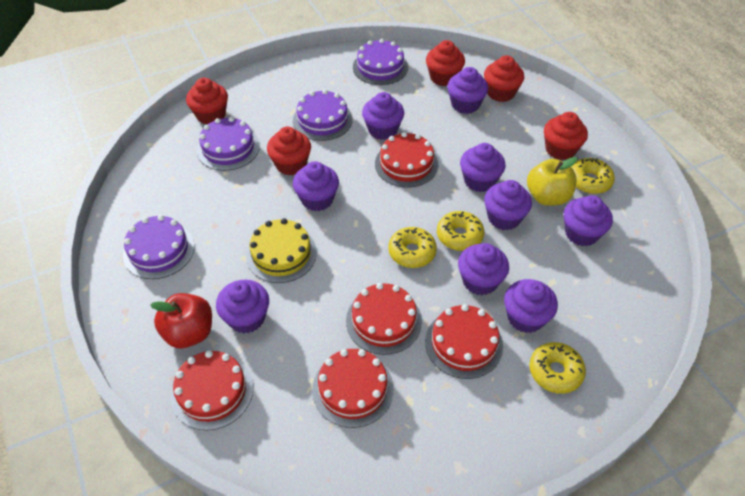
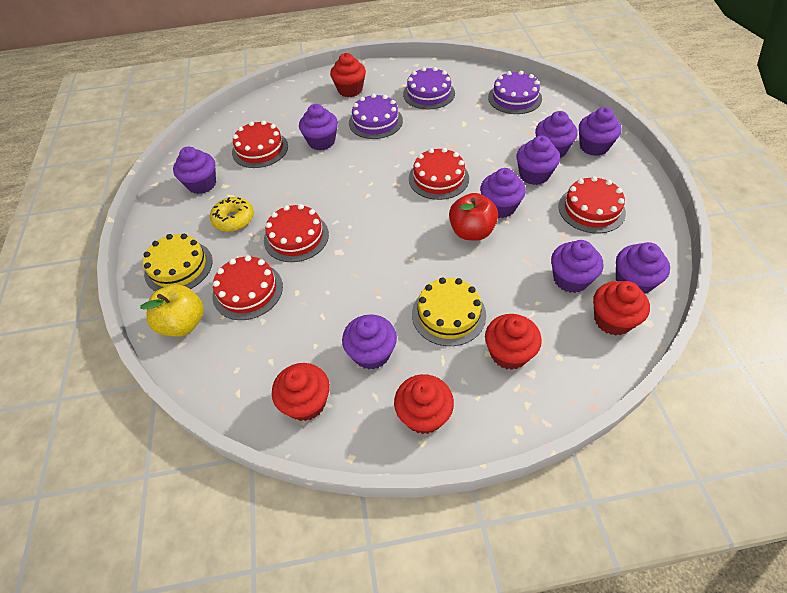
purple cake: 4 -> 3
yellow cake: 1 -> 2
yellow donut: 4 -> 1

